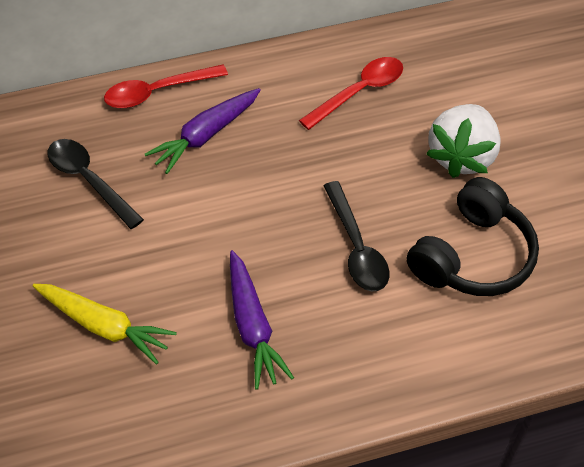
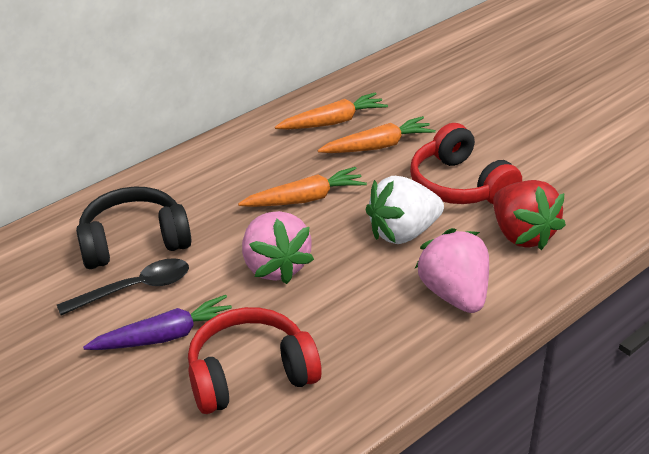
black spoon: 2 -> 1
orange carrot: 0 -> 3
pink strawberry: 0 -> 2
purple carrot: 2 -> 1
red headphones: 0 -> 2
red spoon: 2 -> 0
red strawberry: 0 -> 1
yellow carrot: 1 -> 0

